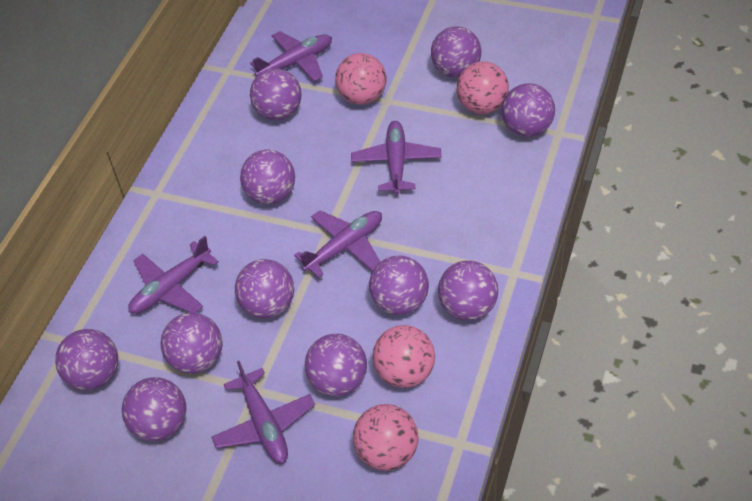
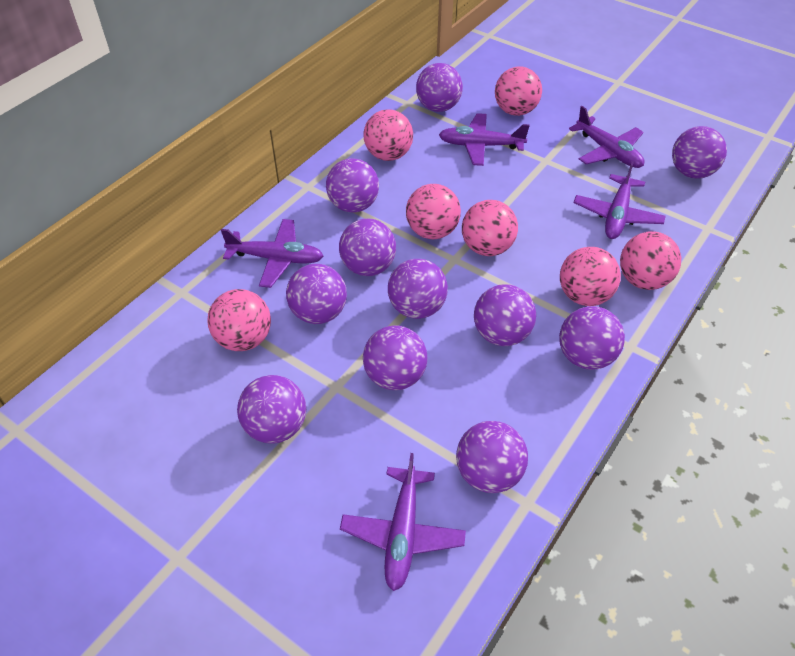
pink ball: 4 -> 7

